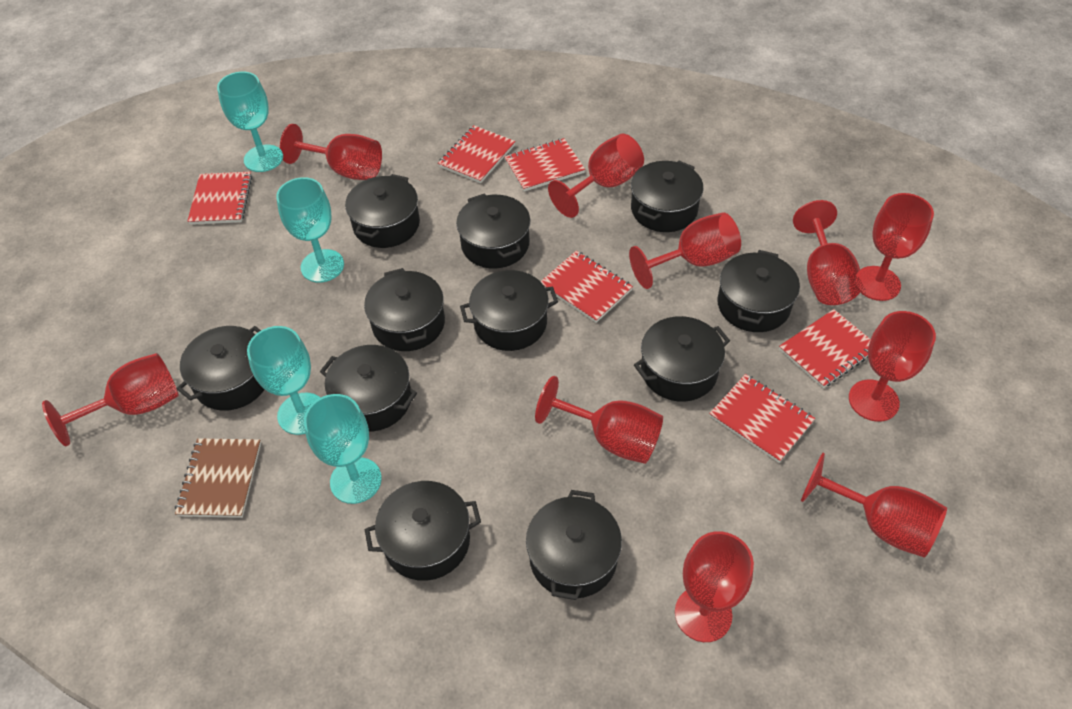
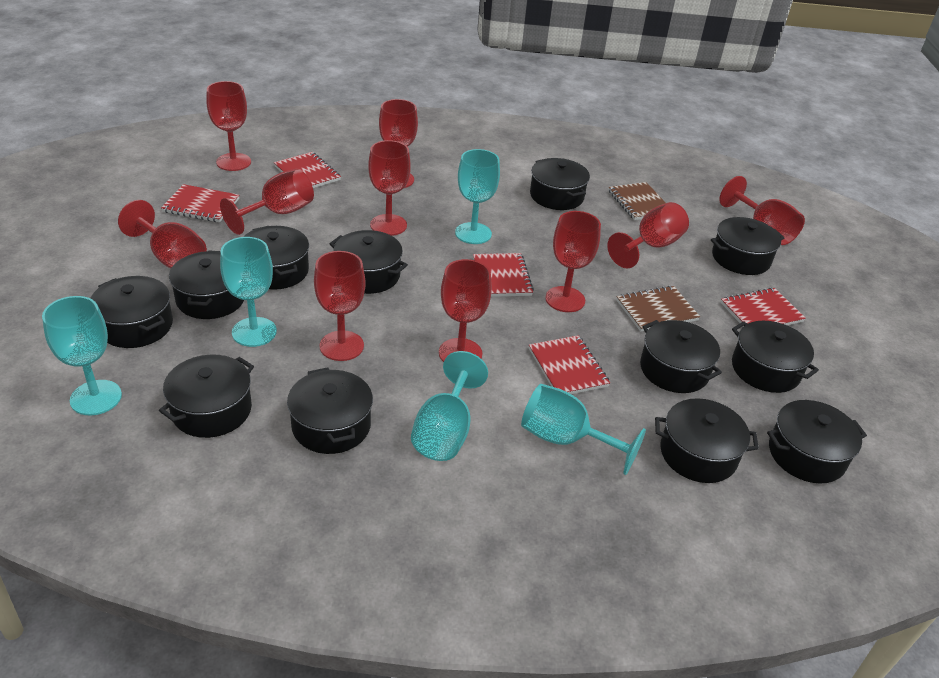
black pot: 11 -> 12
brown notebook: 1 -> 2
red notebook: 6 -> 5
turquoise goblet: 4 -> 5

